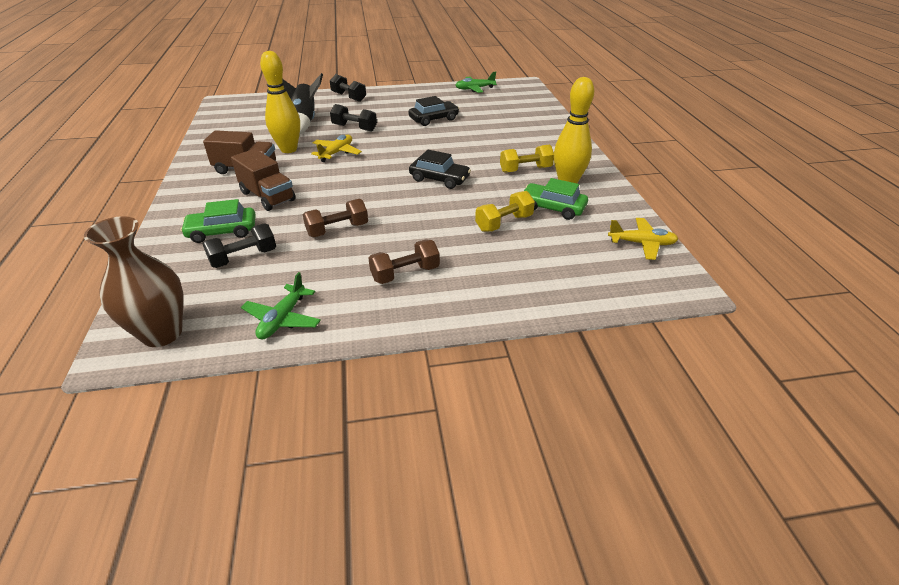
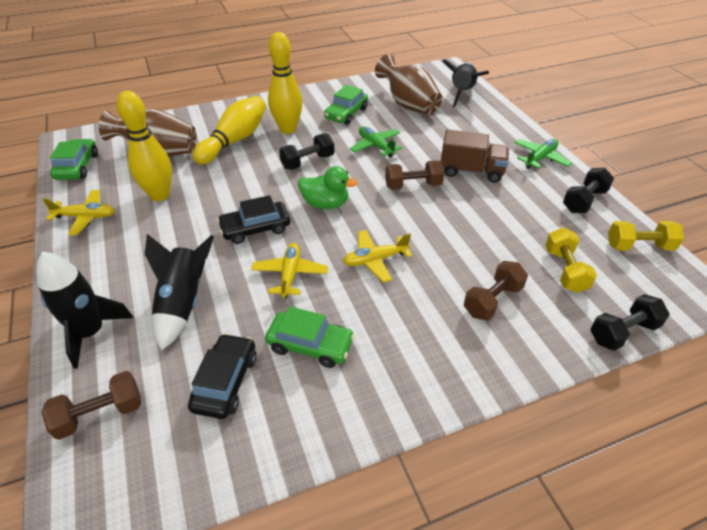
black rocket: 1 -> 3
brown dumbbell: 2 -> 3
brown truck: 2 -> 1
brown vase: 1 -> 2
green car: 2 -> 3
green duck: 0 -> 1
yellow bowling pin: 2 -> 3
yellow plane: 2 -> 3

